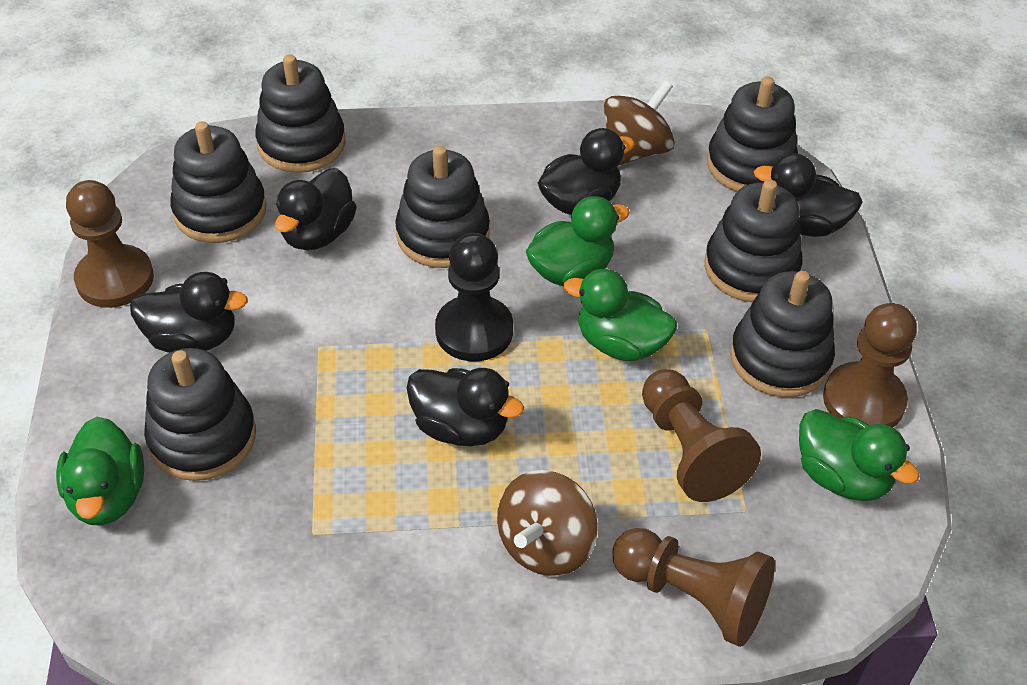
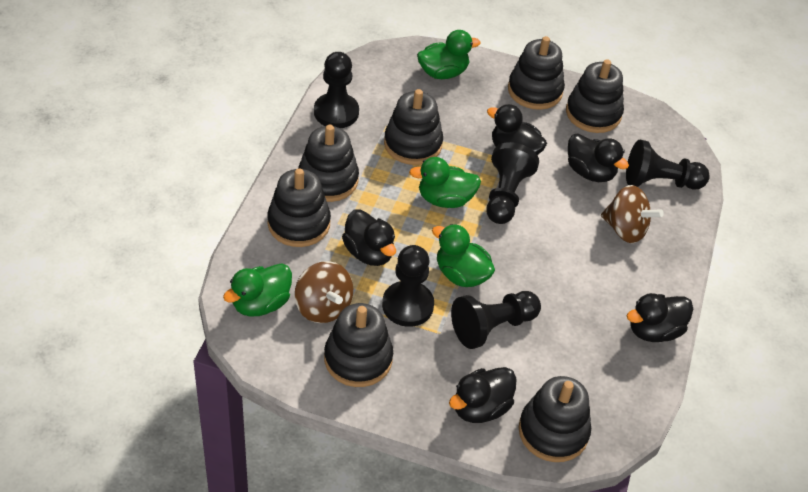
black pawn: 1 -> 5
brown pawn: 4 -> 0

